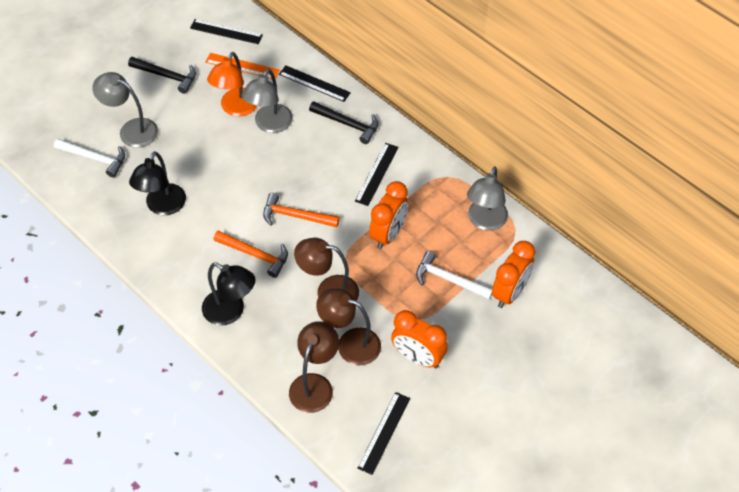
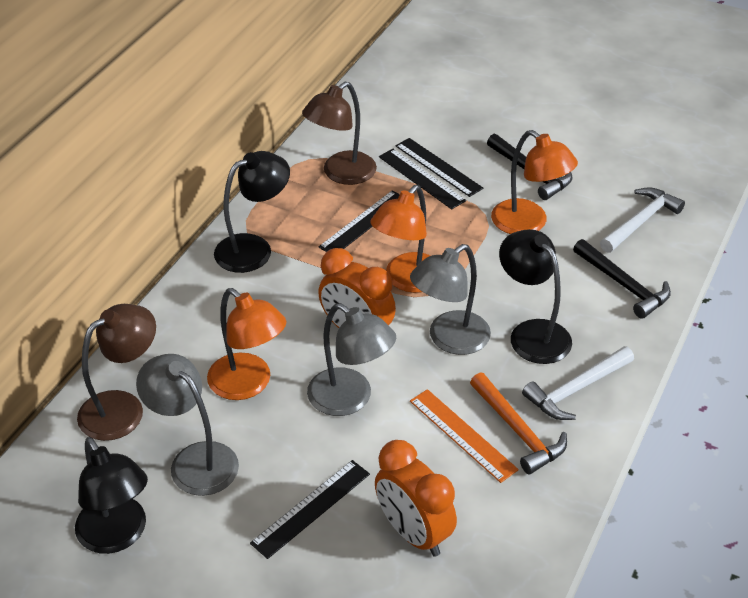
black lamp: 2 -> 3
brown lamp: 3 -> 2
orange clock: 3 -> 2
orange hammer: 2 -> 1
orange lamp: 1 -> 3

